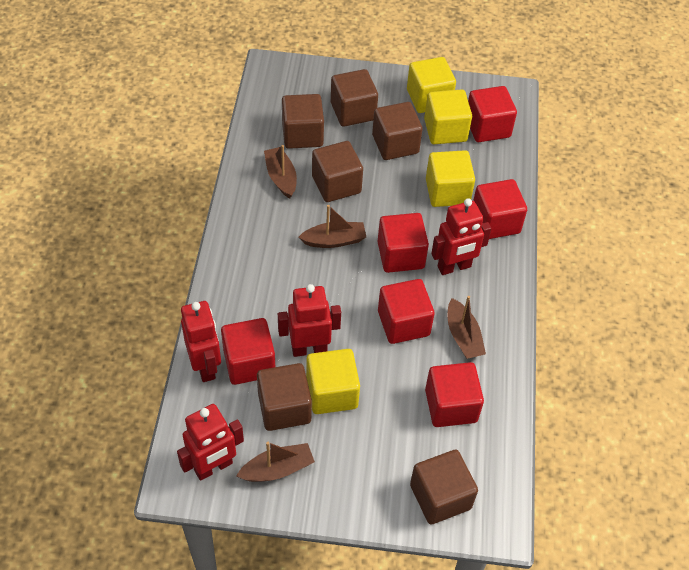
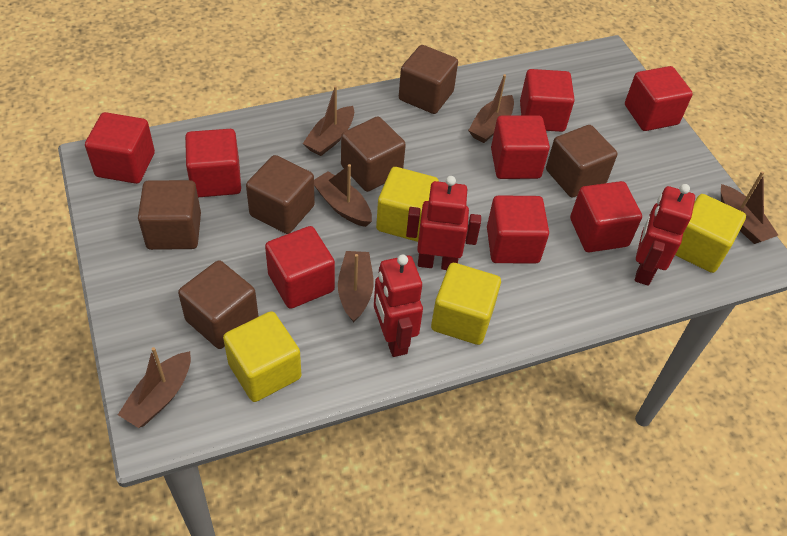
brown boat: 4 -> 6
red cube: 6 -> 8
red robot: 4 -> 3

